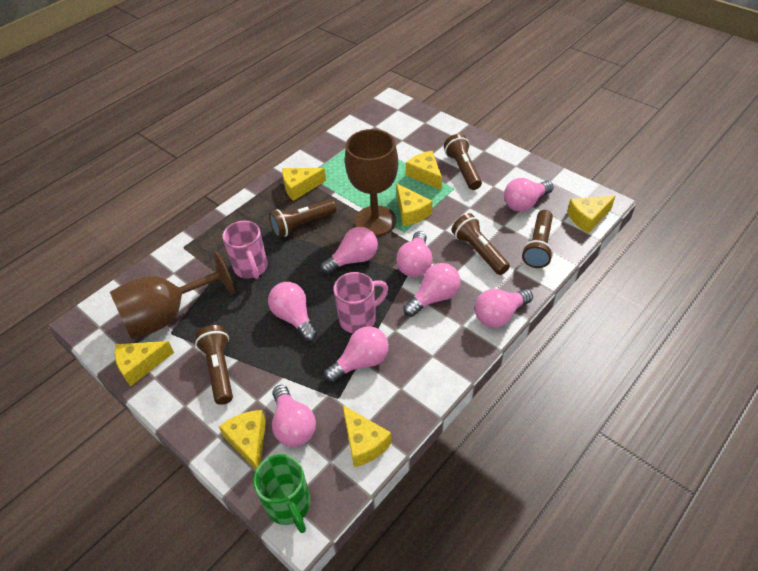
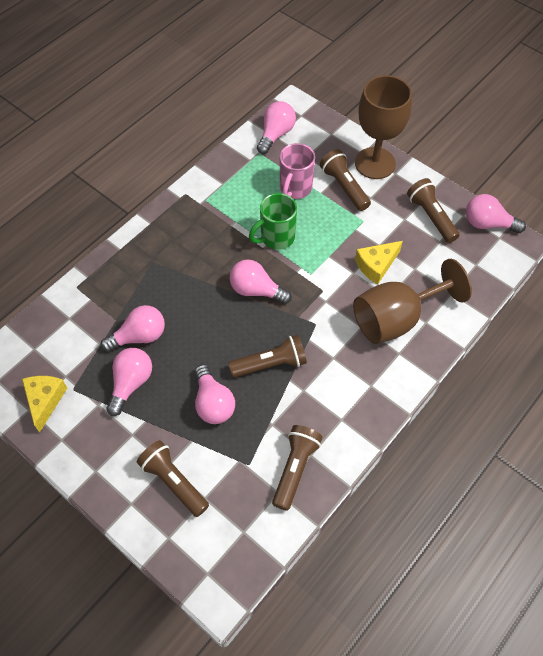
pink light bulb: 8 -> 6
pink mug: 2 -> 1
yellow cheese: 7 -> 2

